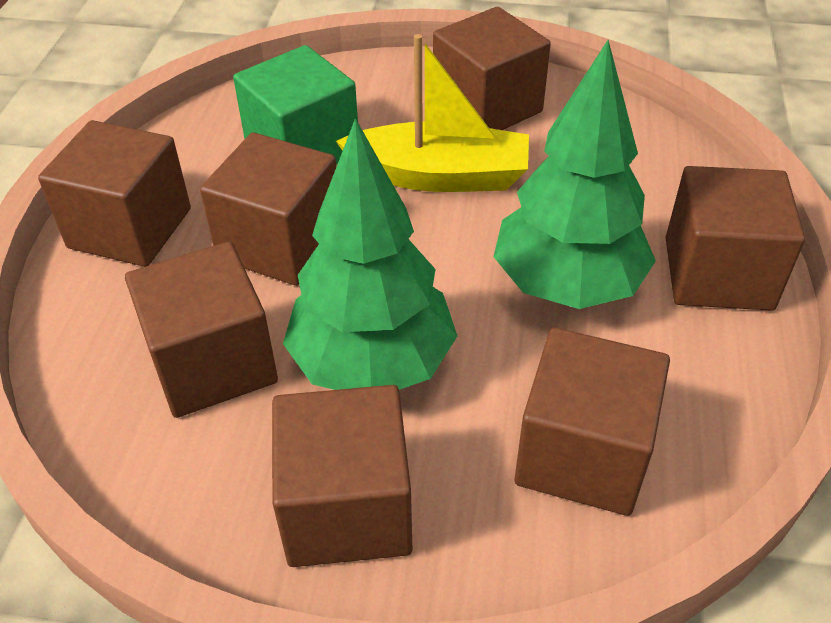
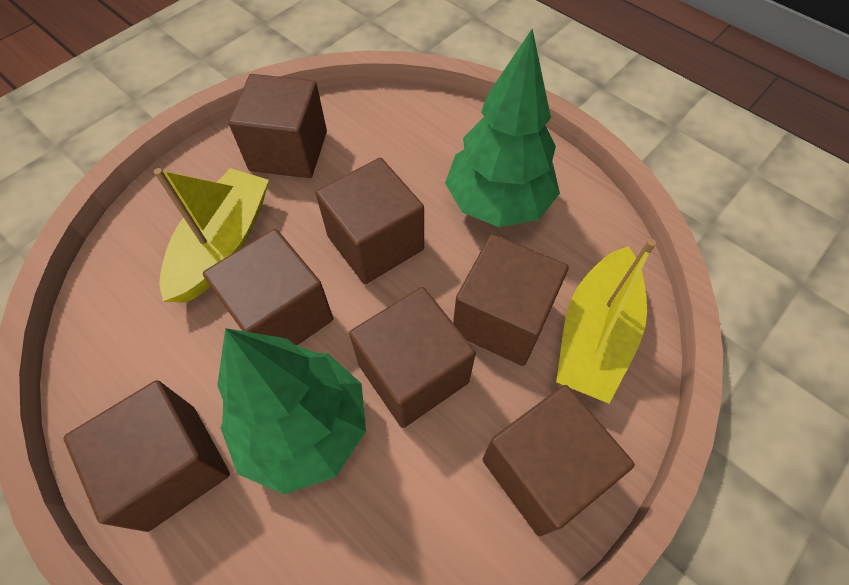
green cube: 1 -> 0
yellow boat: 1 -> 2

